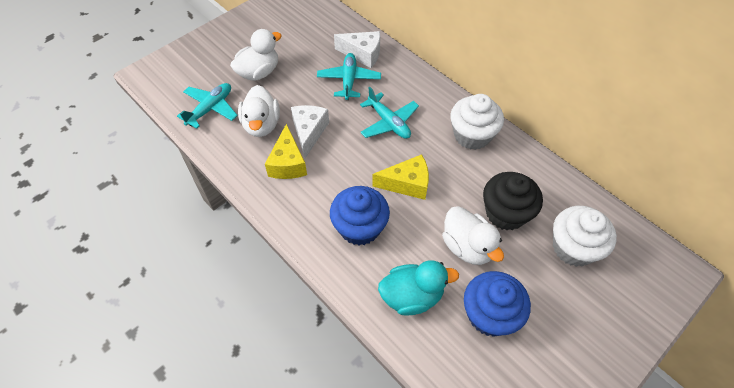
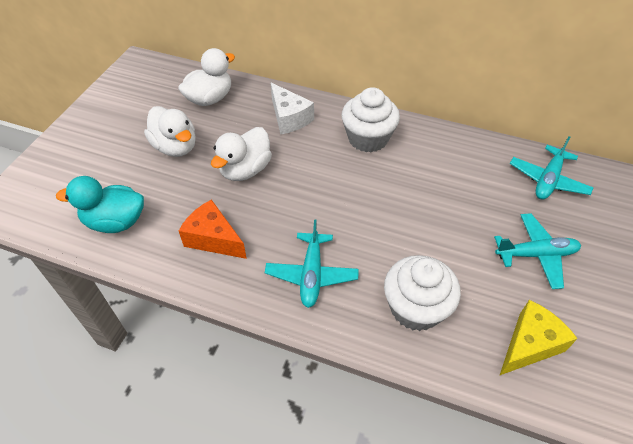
black cupcake: 1 -> 0
blue cupcake: 2 -> 0
orange cheese: 0 -> 1
white cheese: 2 -> 1
yellow cheese: 2 -> 1

